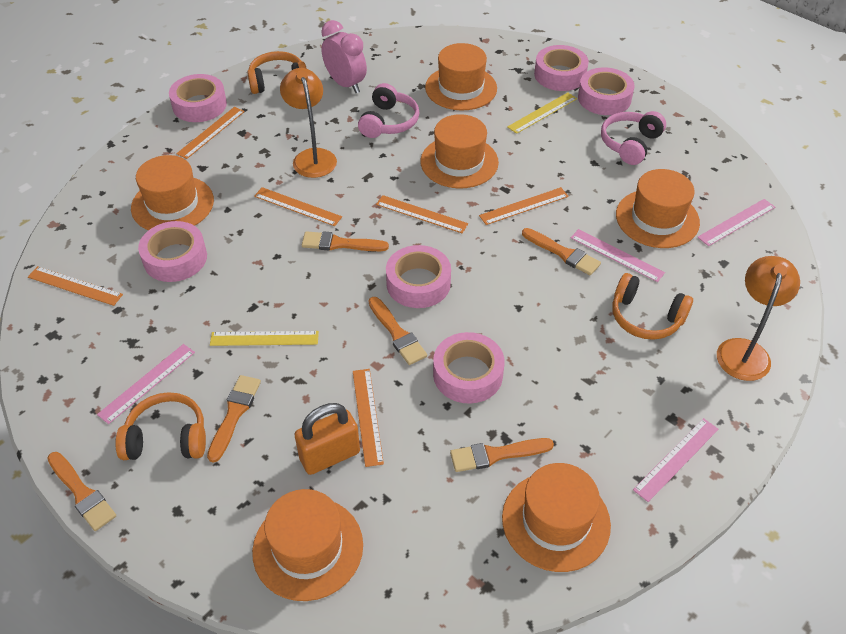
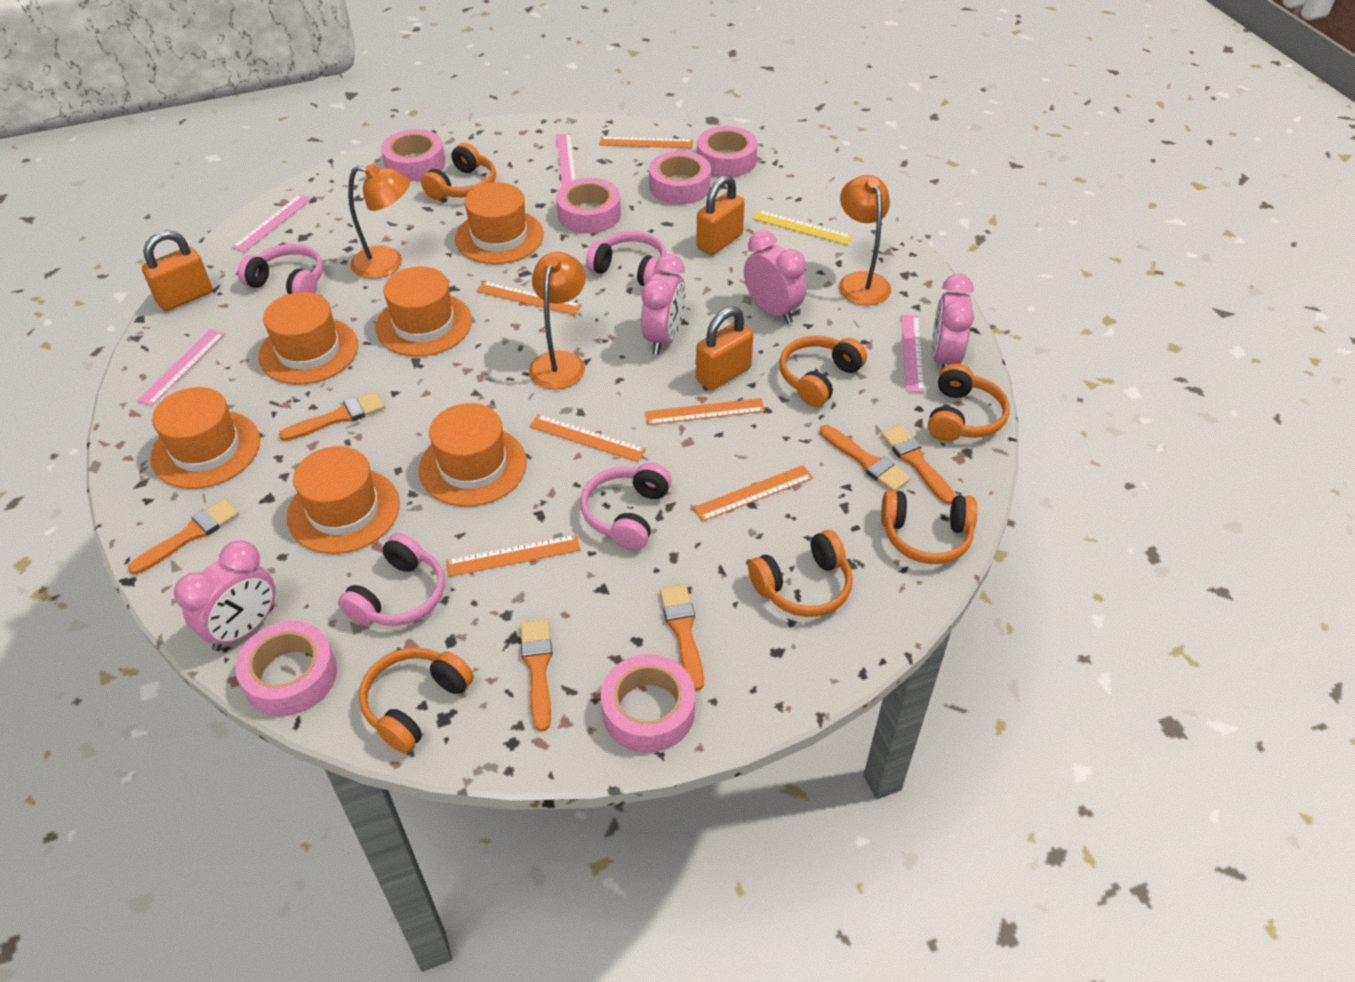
orange headphones: 3 -> 6
orange lamp: 2 -> 3
orange padlock: 1 -> 3
pink clock: 1 -> 4
pink headphones: 2 -> 4
yellow ruler: 2 -> 1

